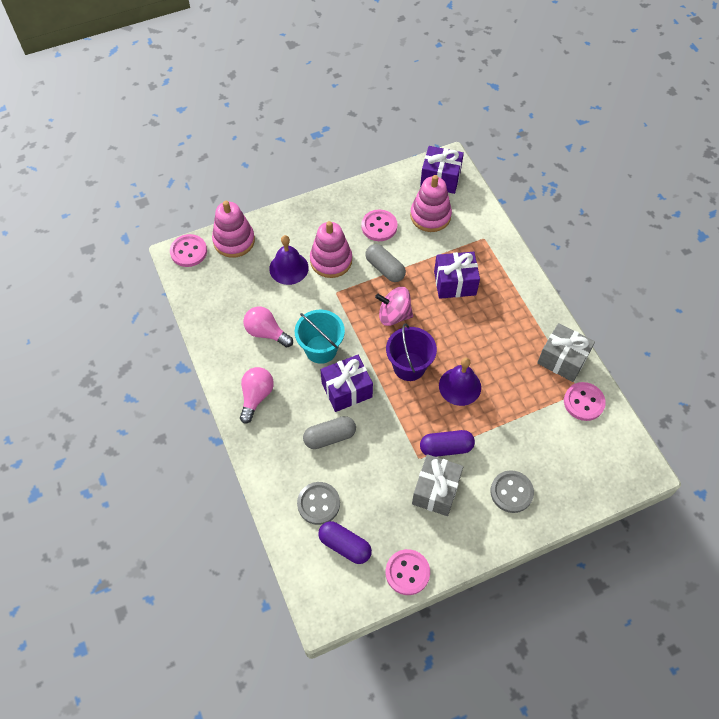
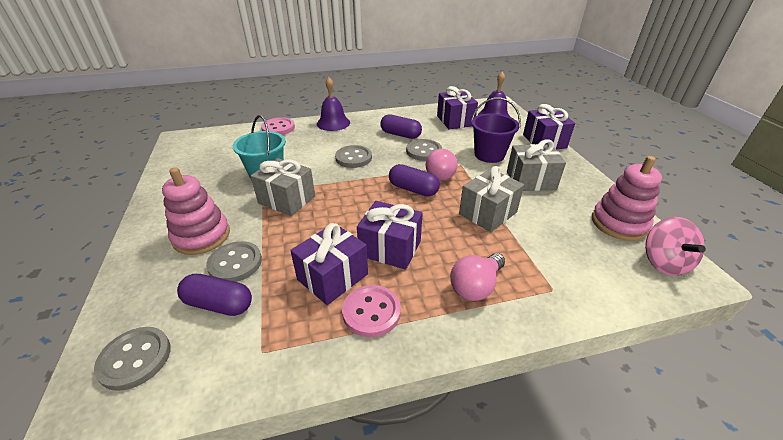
grey button: 2 -> 4
grey capsule: 2 -> 0
grey gift: 2 -> 3
pink button: 4 -> 2
pink stacking toy: 3 -> 2
purple capsule: 2 -> 3
purple gift: 3 -> 4

